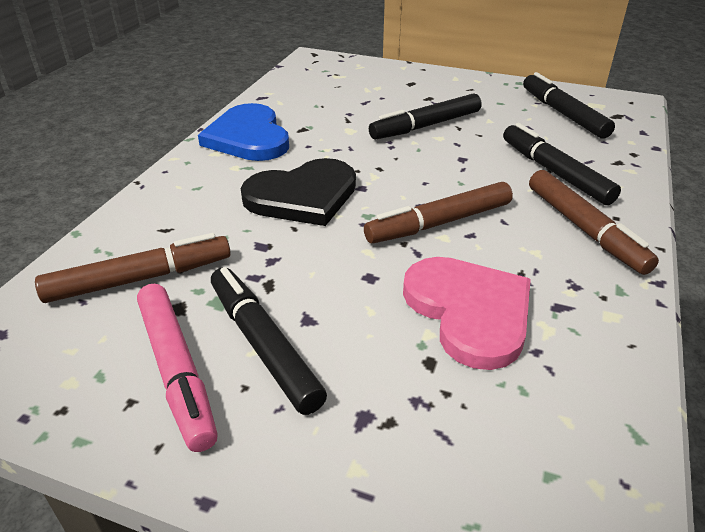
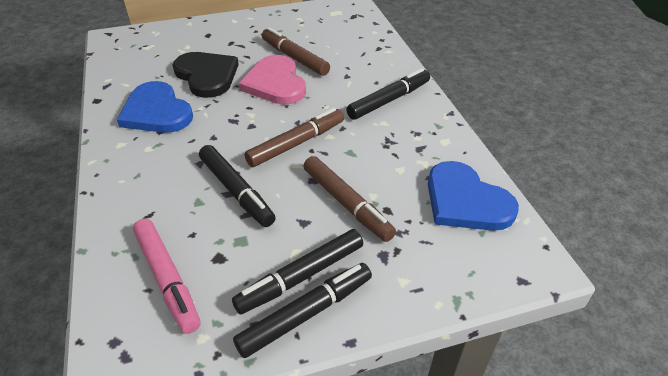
blue heart: 1 -> 2

